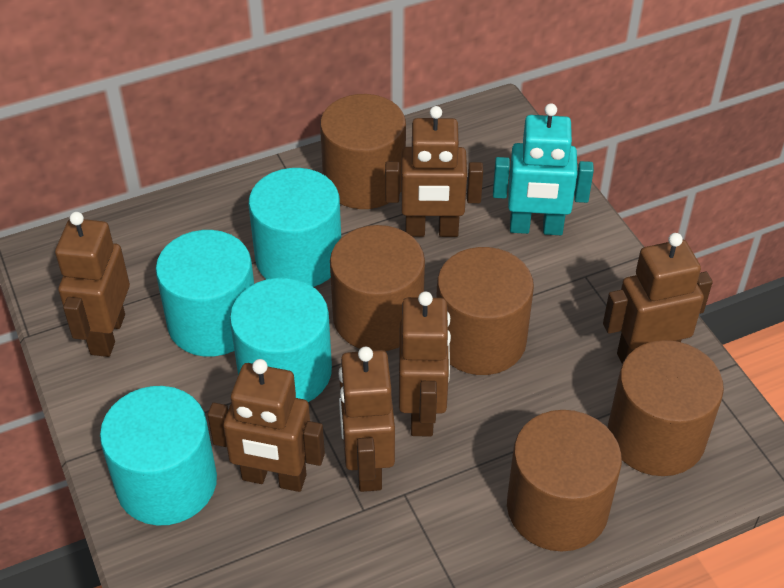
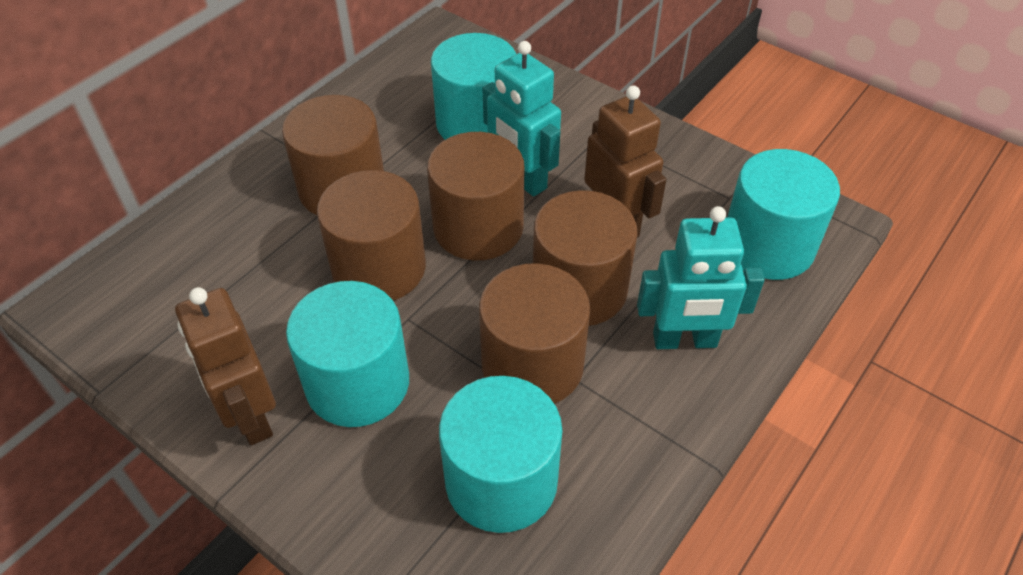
brown robot: 6 -> 2
turquoise robot: 1 -> 2

